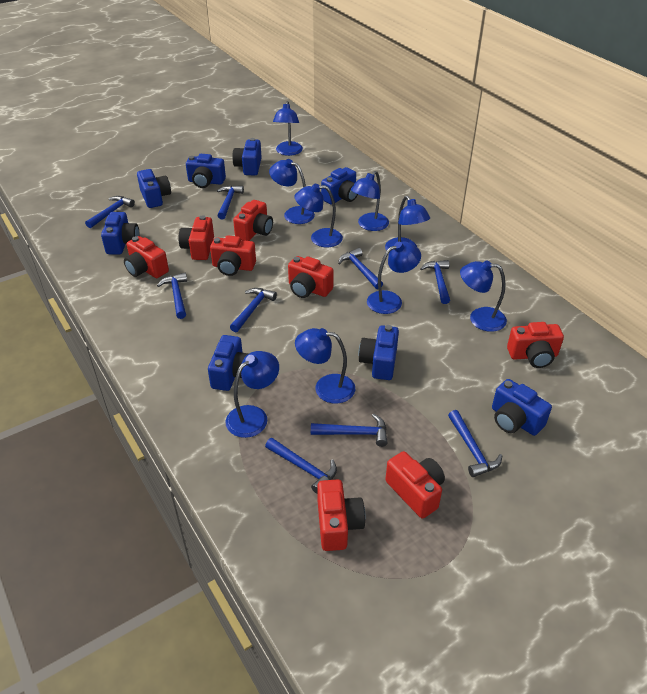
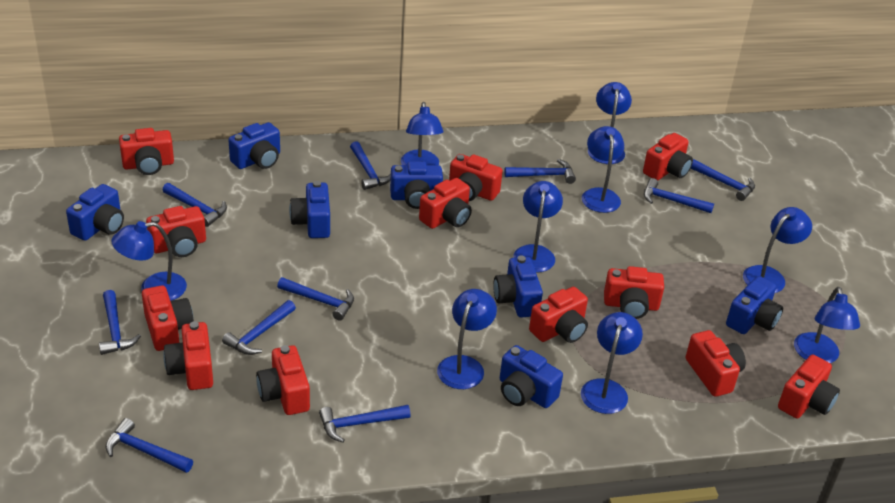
blue camera: 8 -> 7
blue hammer: 9 -> 10
red camera: 8 -> 12

